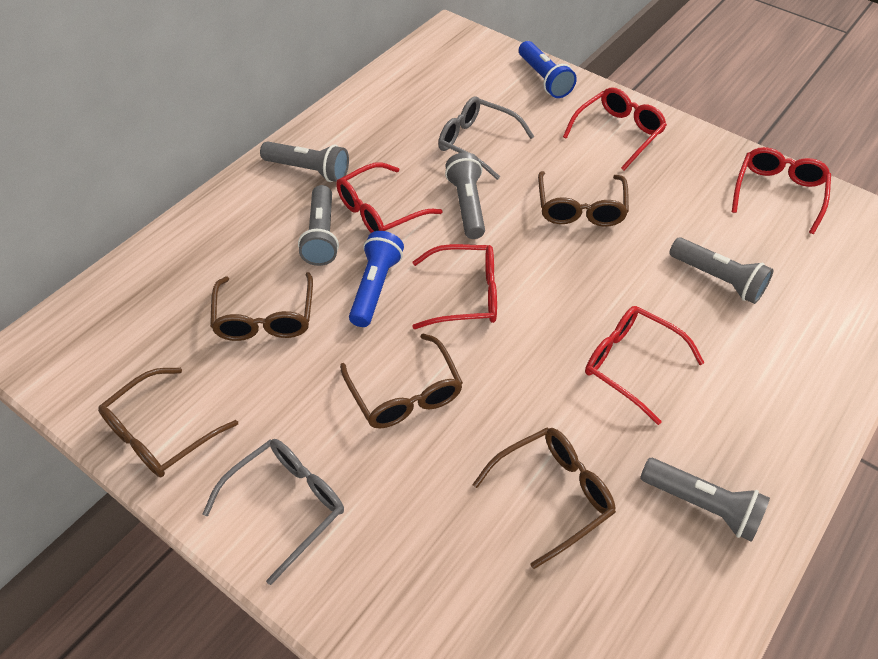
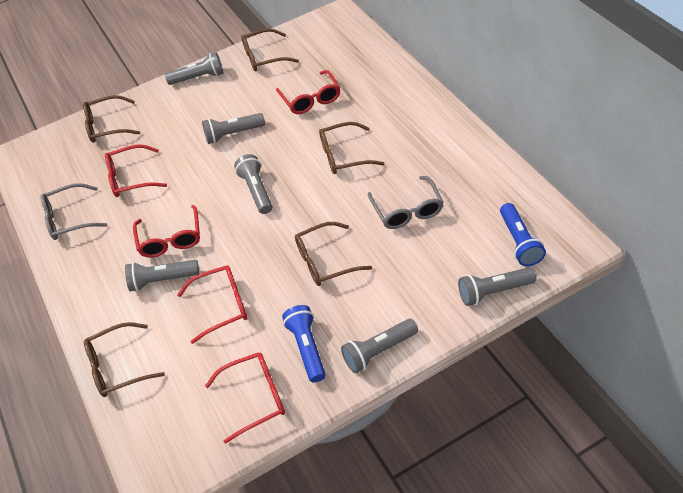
grey flashlight: 5 -> 6

